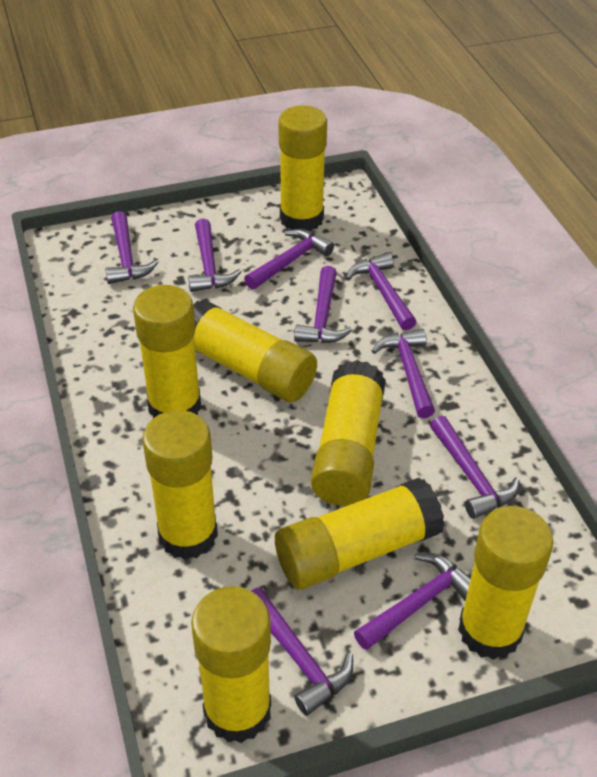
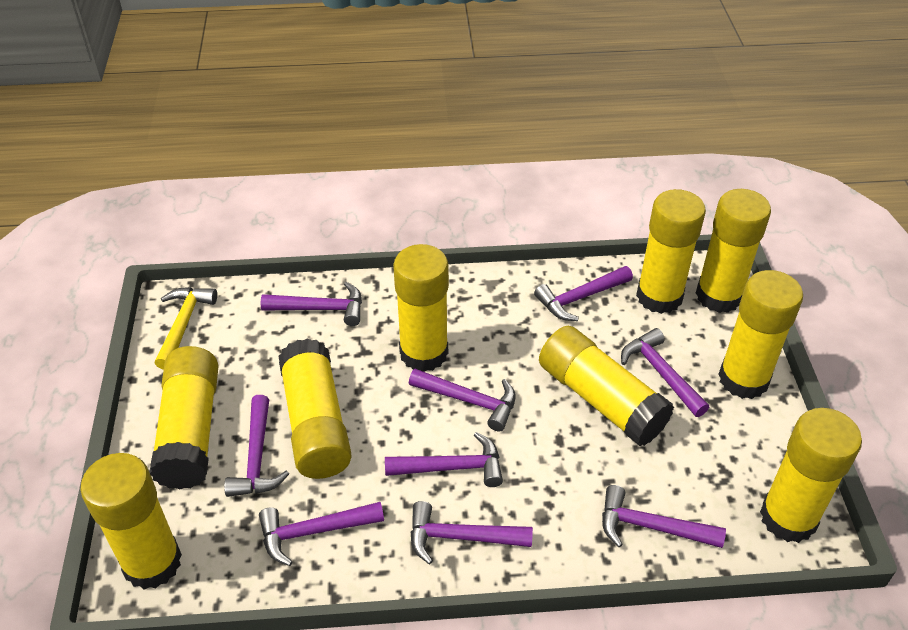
yellow glue stick: 8 -> 9
yellow hammer: 0 -> 1

